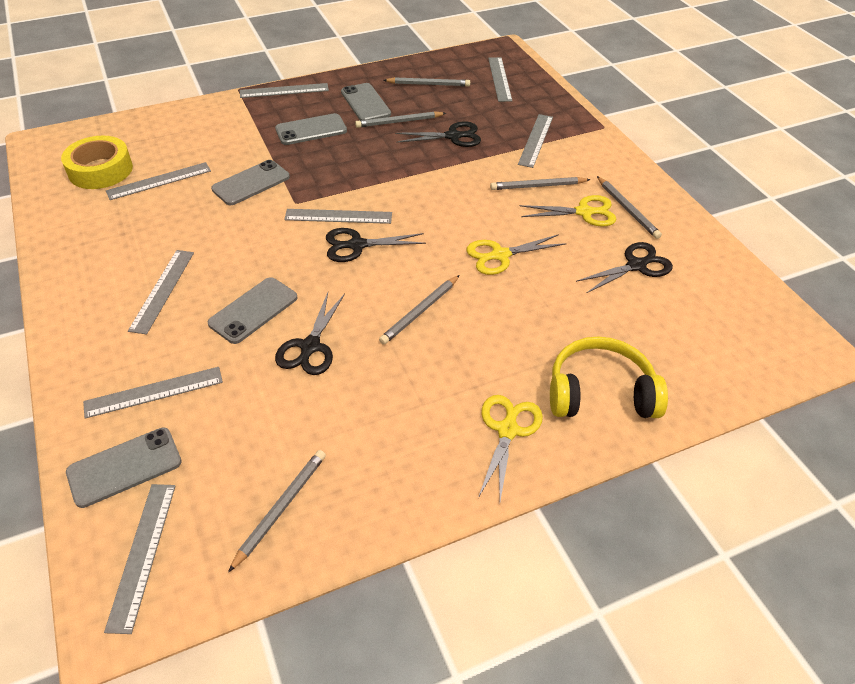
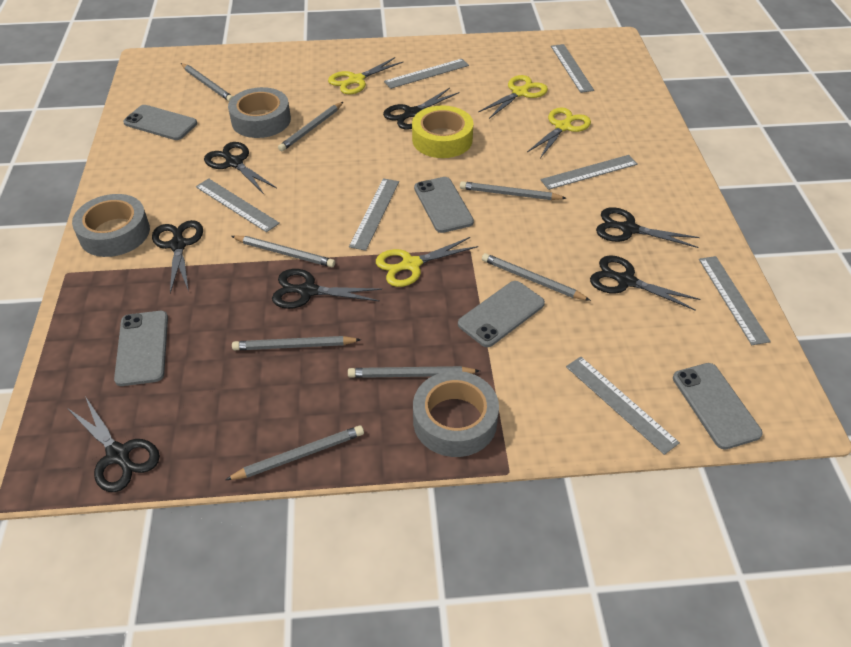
black scissors: 4 -> 7
grey pencil: 6 -> 8
grey ruler: 8 -> 7
grey tape: 0 -> 3
yellow headphones: 1 -> 0
yellow scissors: 3 -> 4

